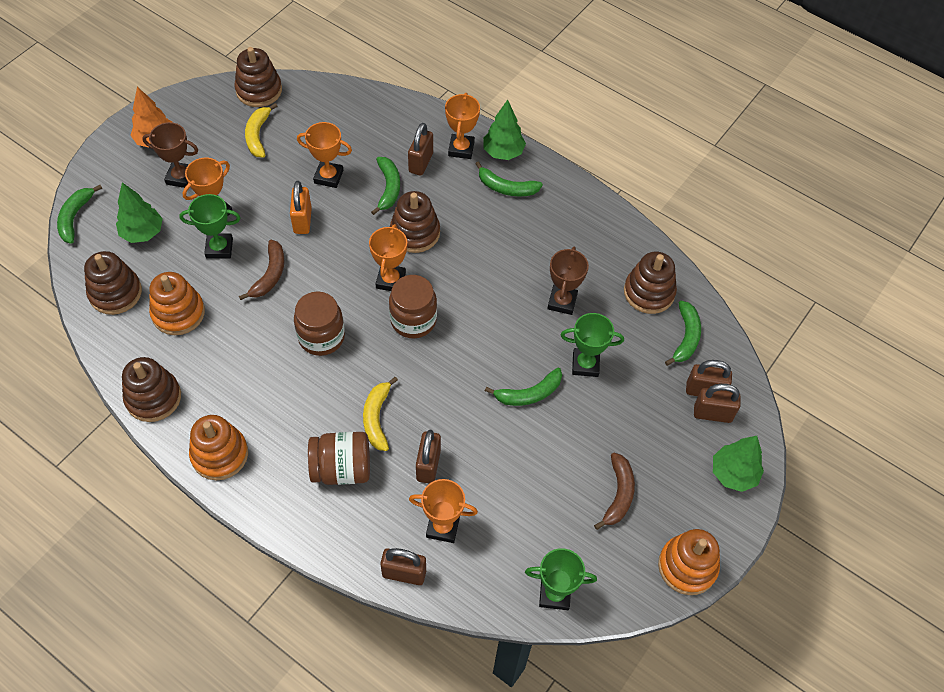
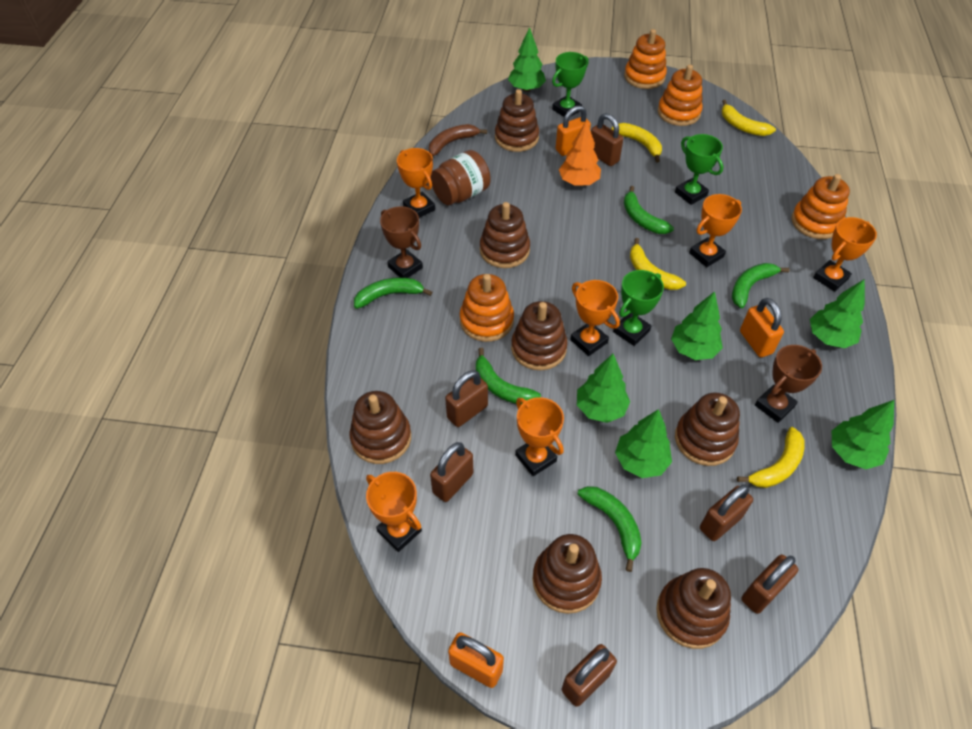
brown banana: 2 -> 1
brown jar: 3 -> 1
brown padlock: 5 -> 6
brown stacking toy: 5 -> 7
green tree: 3 -> 6
orange padlock: 1 -> 3
orange stacking toy: 3 -> 4
orange trophy: 5 -> 6
yellow banana: 2 -> 4

